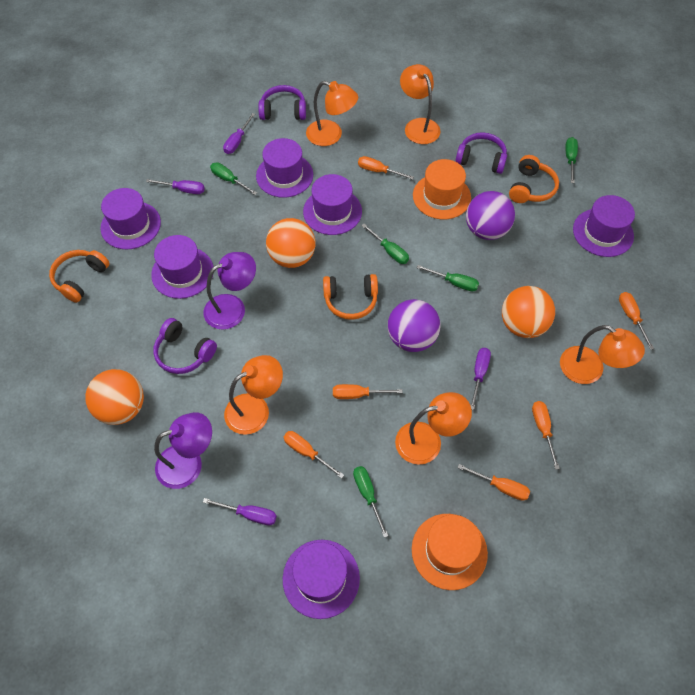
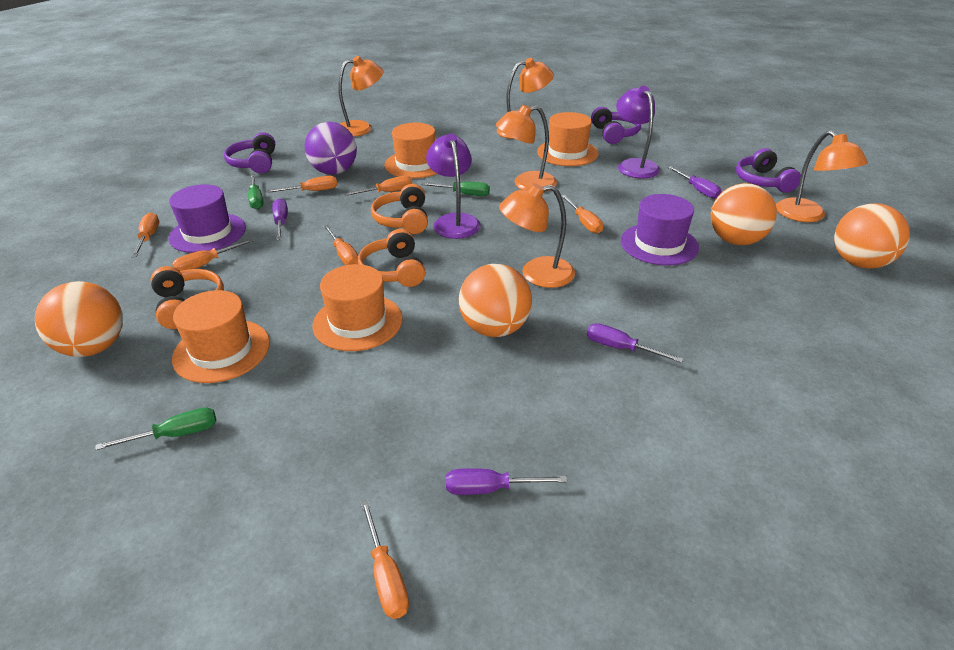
green screwdriver: 5 -> 3
orange ball: 3 -> 4
orange hat: 2 -> 4
orange screwdriver: 6 -> 7
purple ball: 2 -> 1
purple hat: 6 -> 2

